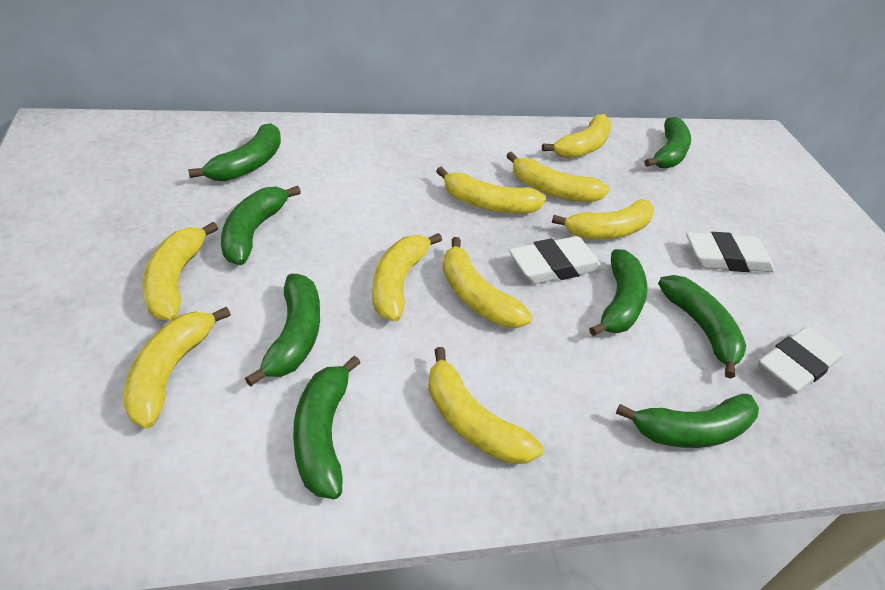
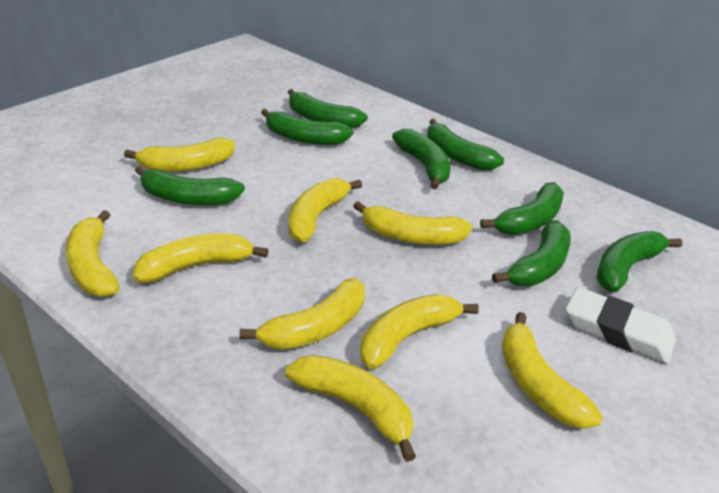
white eraser: 3 -> 1

